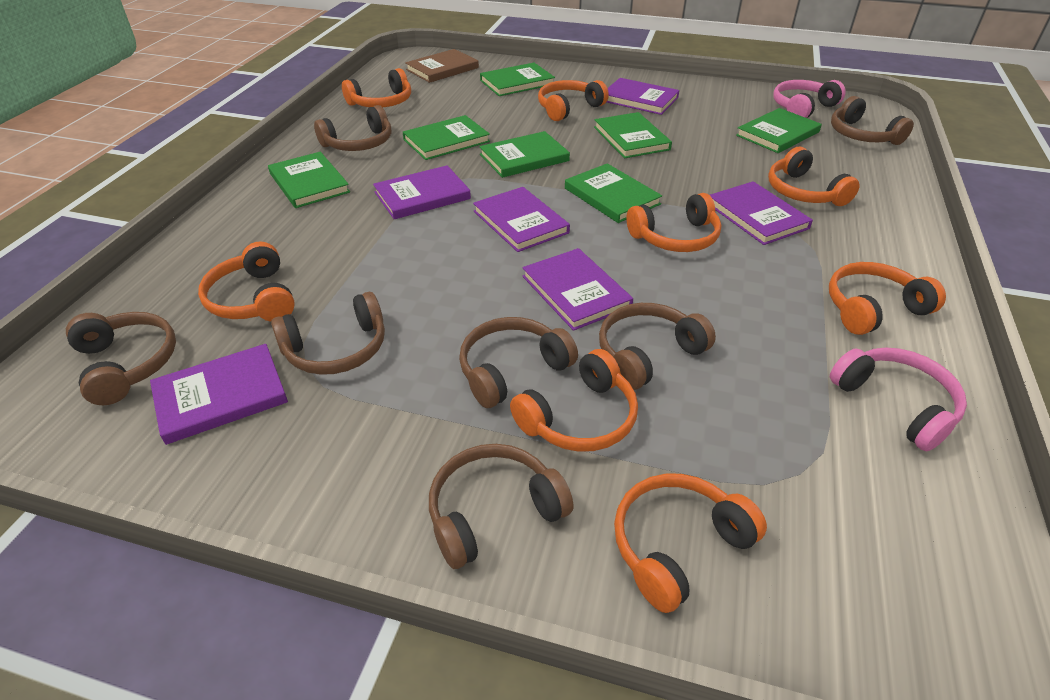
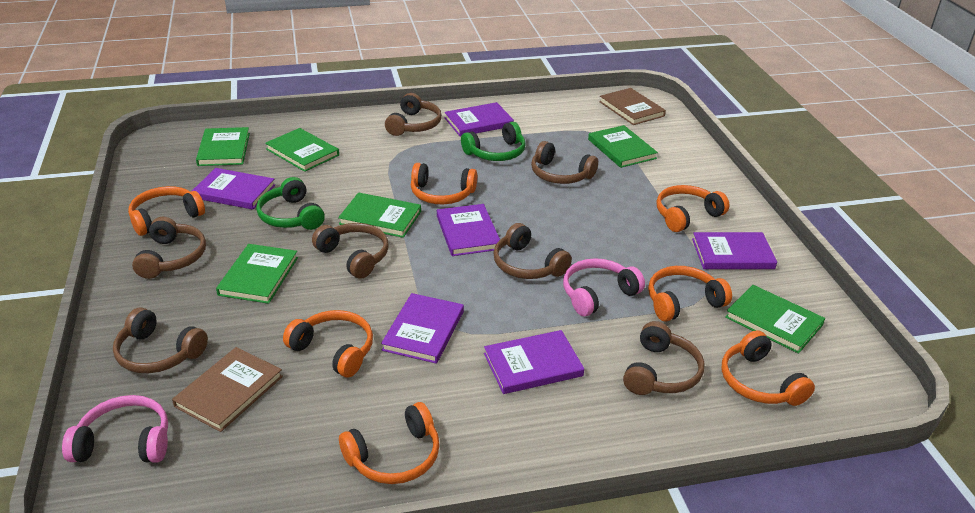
brown book: 1 -> 2
green book: 7 -> 6
green headphones: 0 -> 2
orange headphones: 8 -> 7

